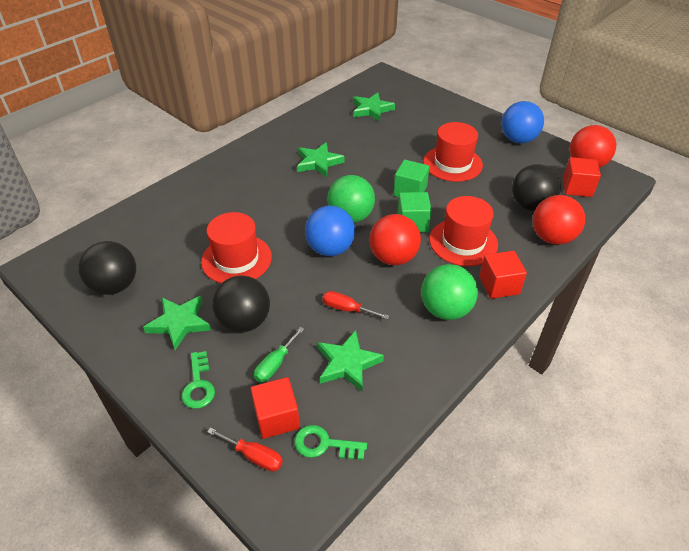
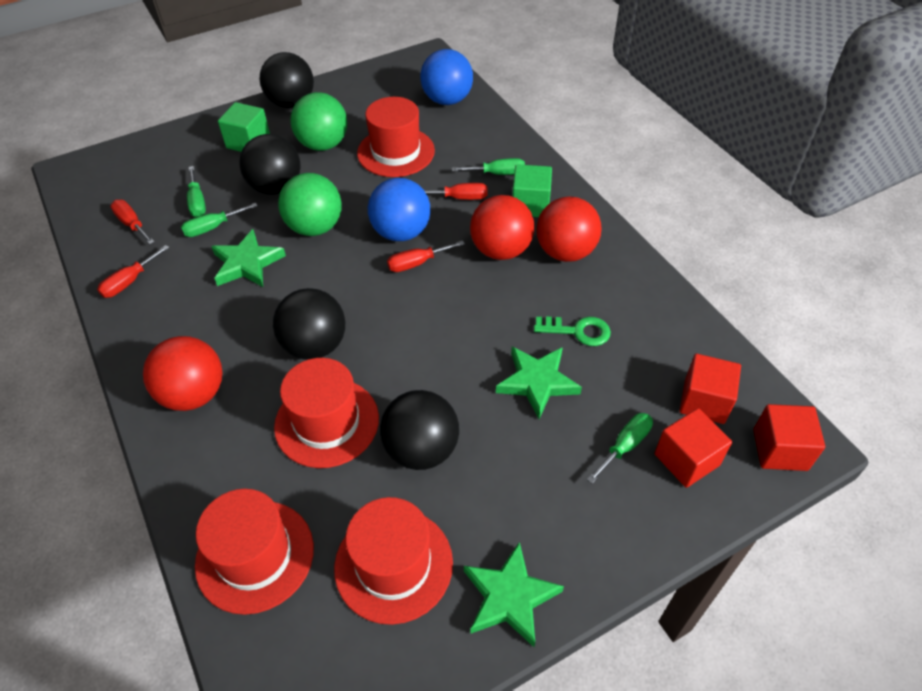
black ball: 3 -> 4
green key: 2 -> 1
green screwdriver: 1 -> 4
green star: 4 -> 3
red hat: 3 -> 4
red screwdriver: 2 -> 4

